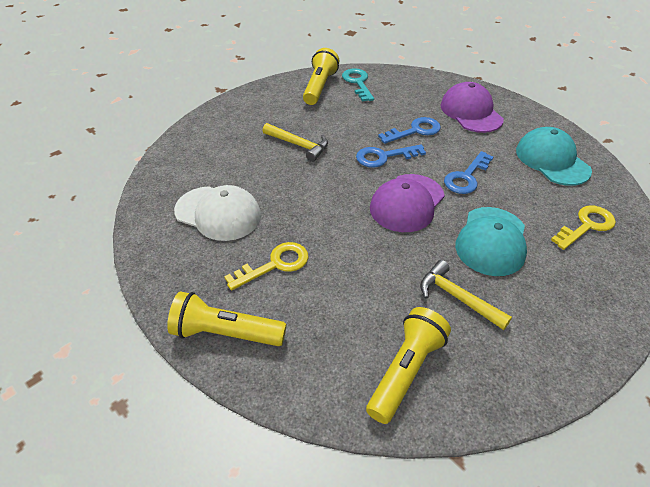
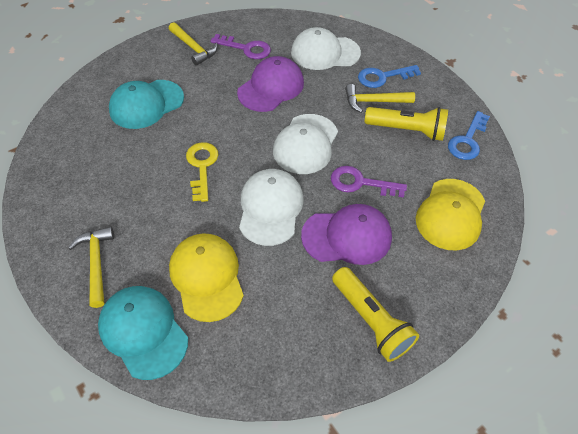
blue key: 3 -> 2
purple key: 0 -> 2
turquoise key: 1 -> 0
white cap: 1 -> 3
yellow cap: 0 -> 2
yellow flashlight: 3 -> 2
yellow hammer: 2 -> 3
yellow key: 2 -> 1

